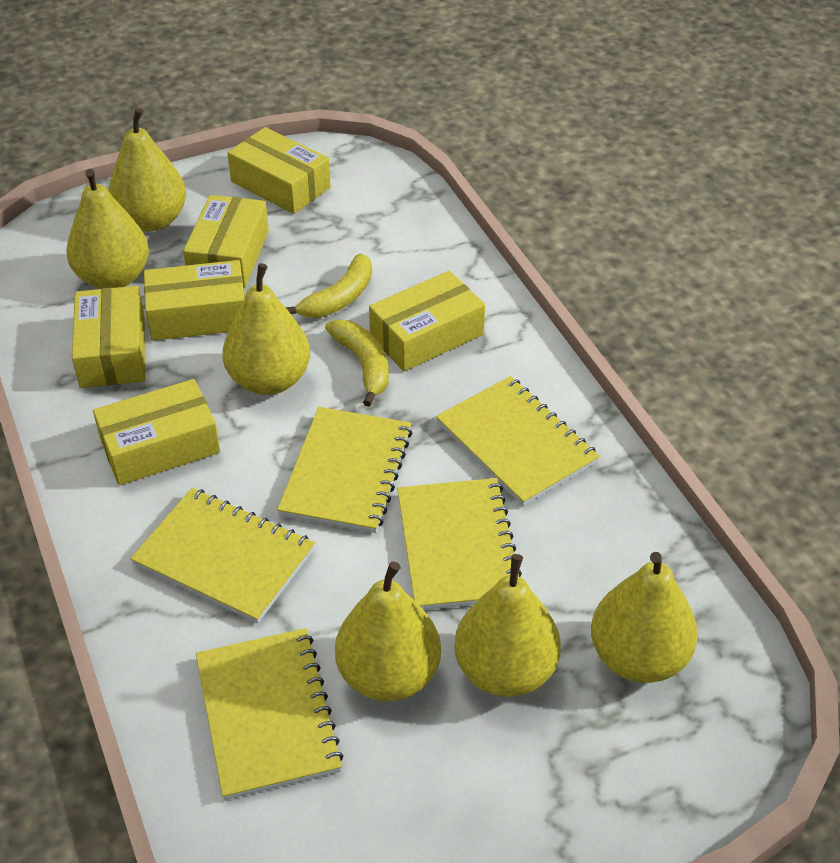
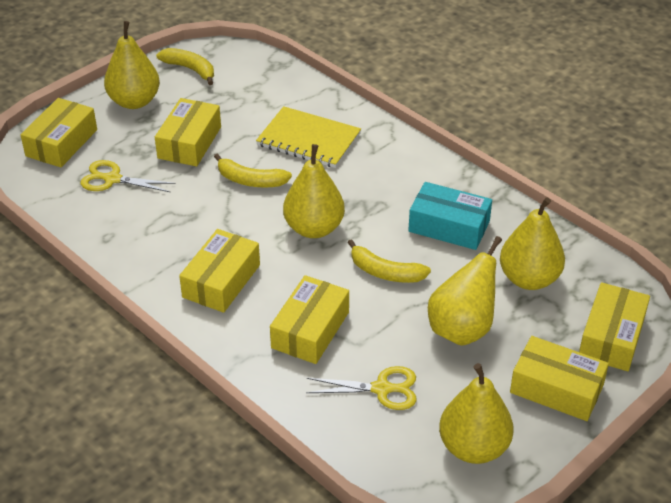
turquoise box: 0 -> 1
yellow banana: 2 -> 3
yellow notebook: 5 -> 1
yellow pear: 6 -> 5
yellow scissors: 0 -> 2

